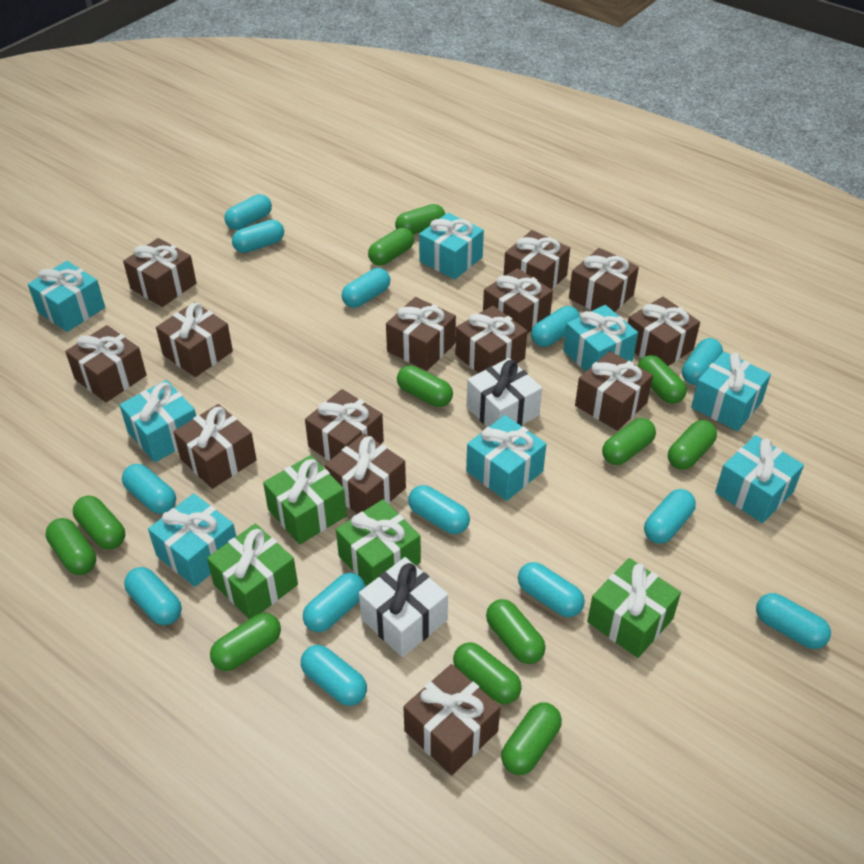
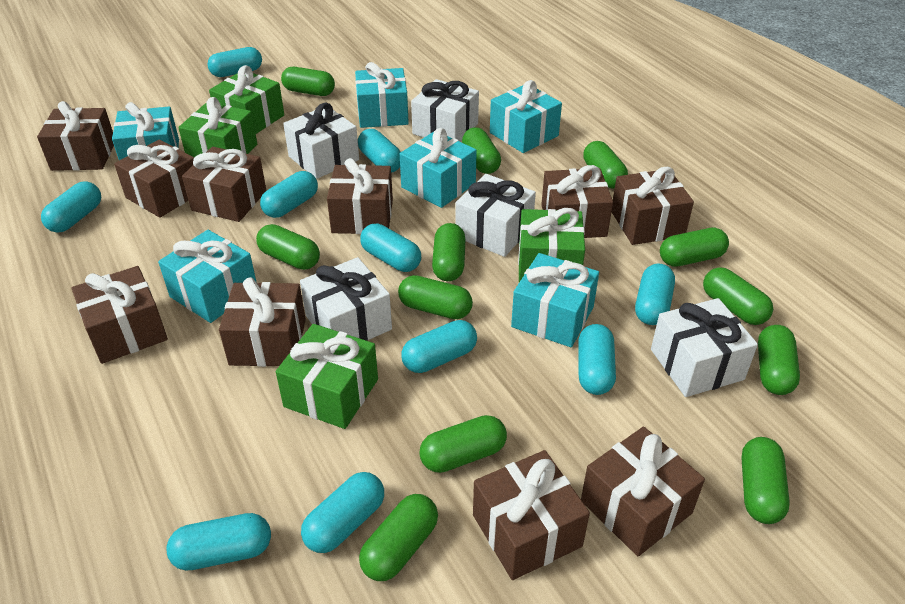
brown gift: 14 -> 10
turquoise capsule: 13 -> 10
turquoise gift: 8 -> 6
white gift: 2 -> 5

